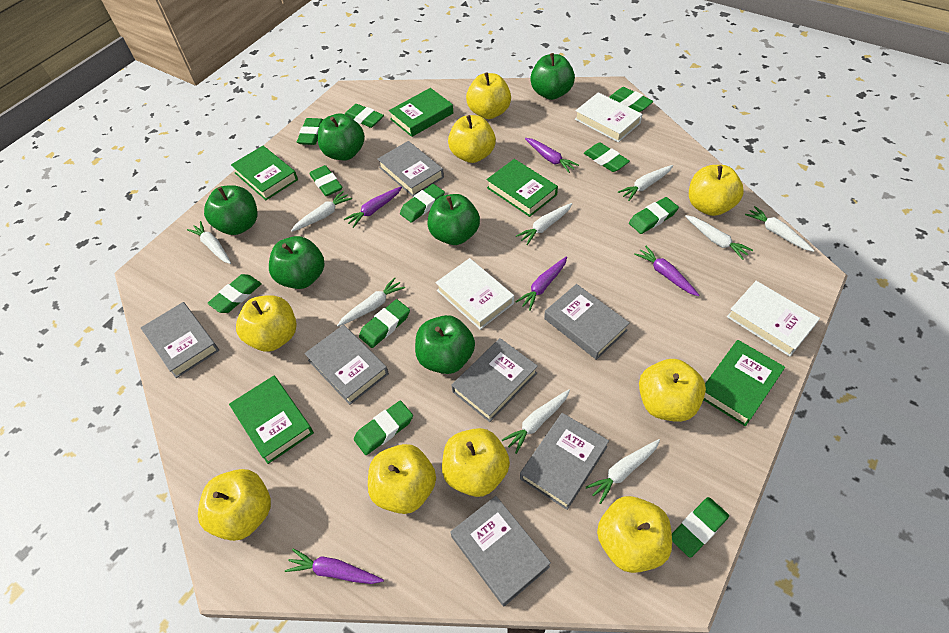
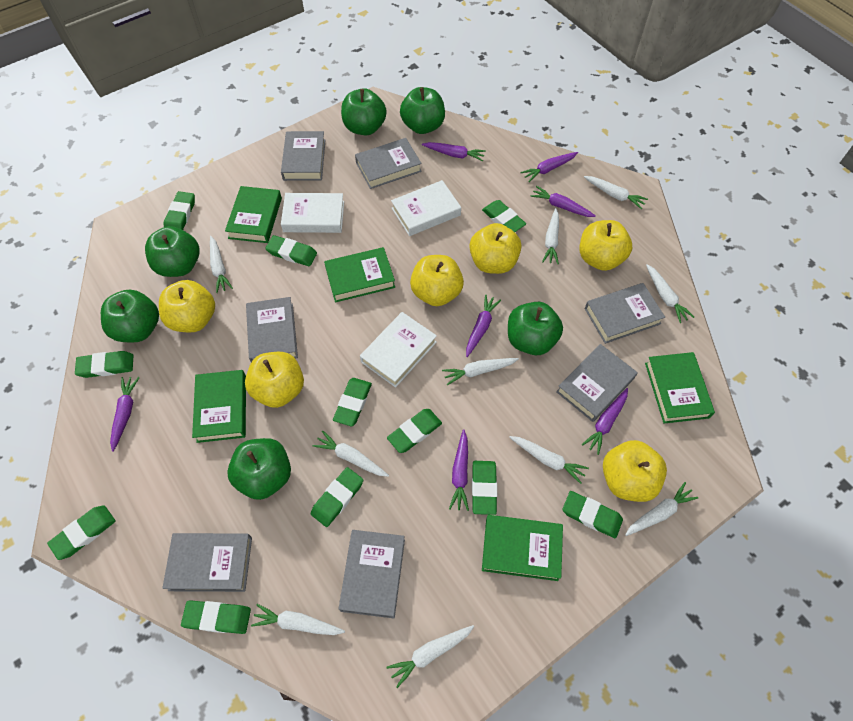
purple carrot: 5 -> 7
white carrot: 9 -> 10
yellow apple: 9 -> 6

